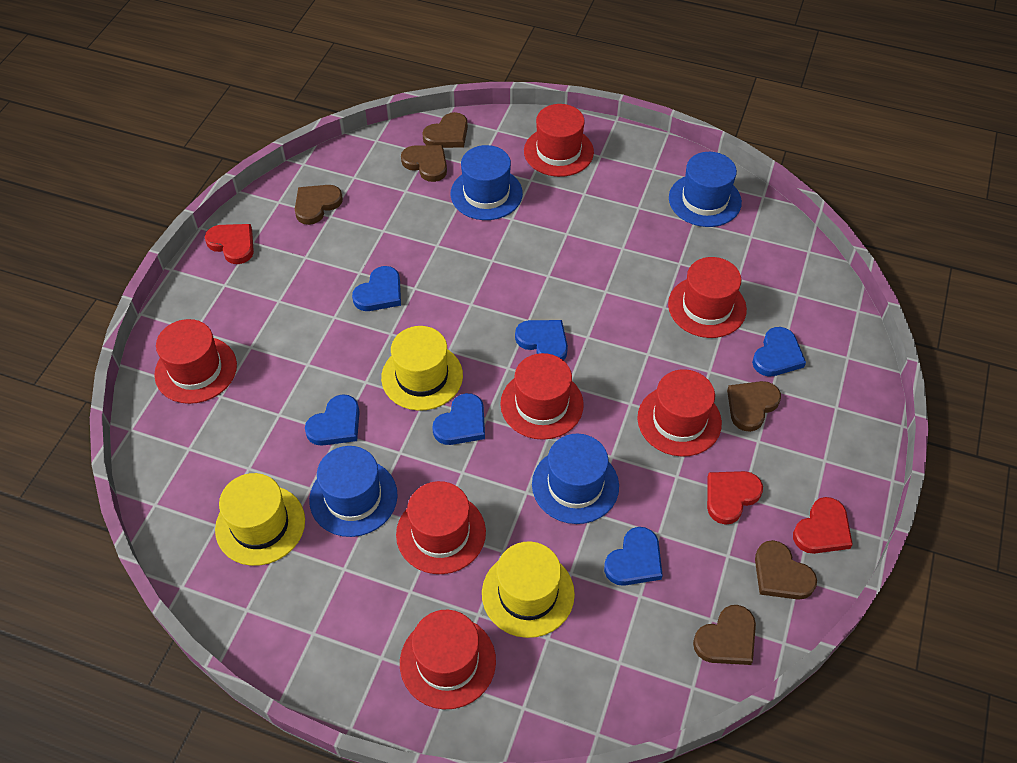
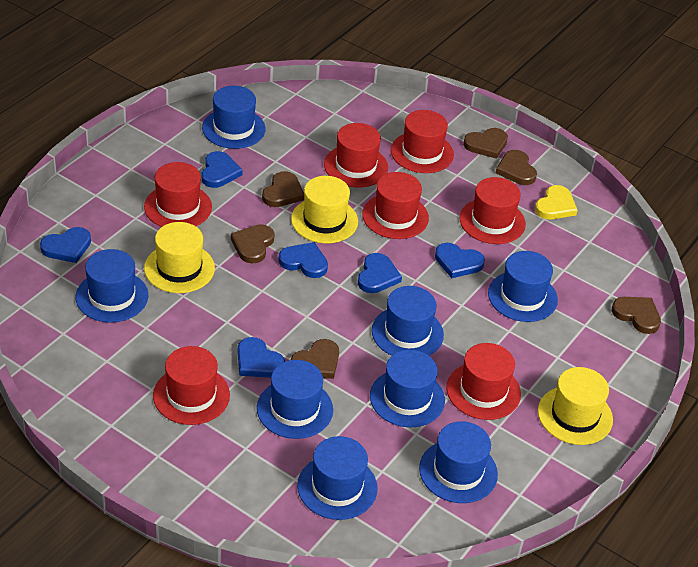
blue hat: 4 -> 8
red heart: 3 -> 0
yellow heart: 0 -> 1

